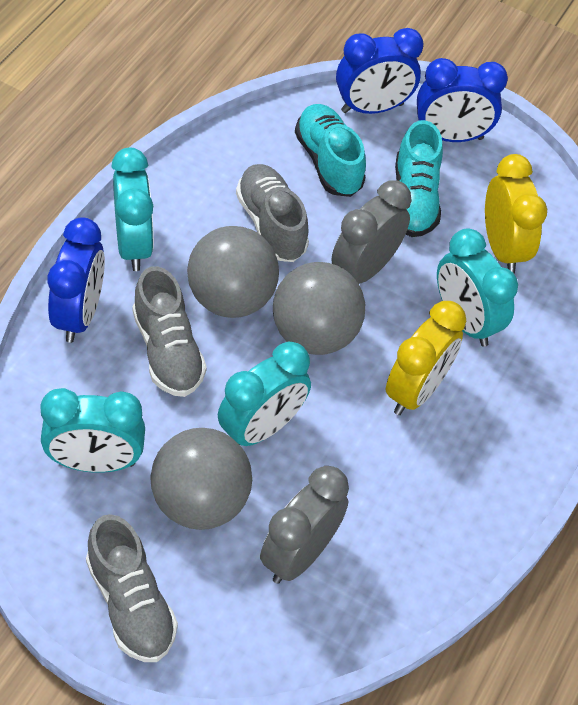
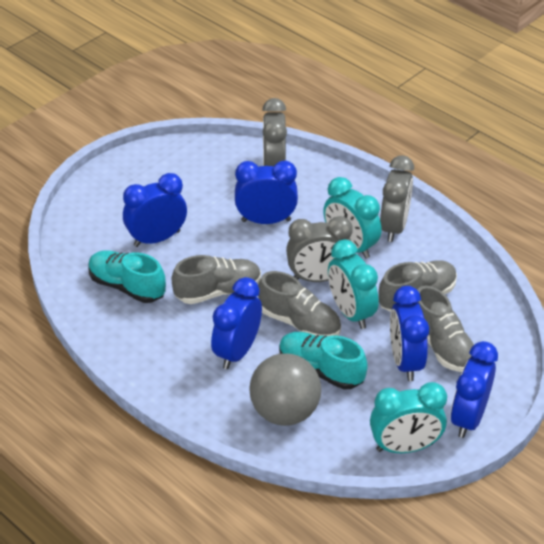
blue clock: 3 -> 5
grey ball: 3 -> 1
grey clock: 2 -> 3
grey shoe: 3 -> 4
turquoise clock: 4 -> 3
yellow clock: 2 -> 0

